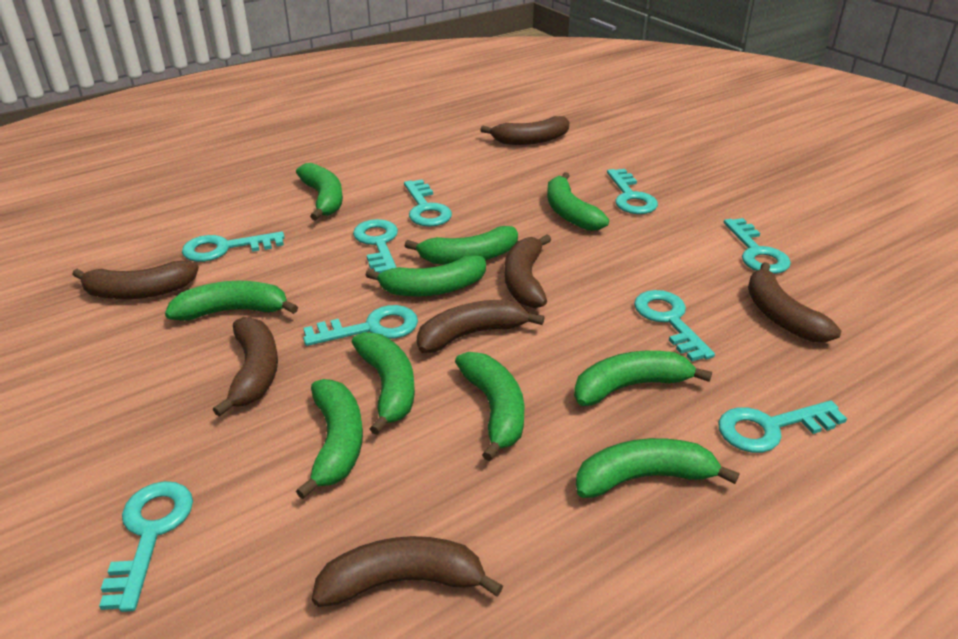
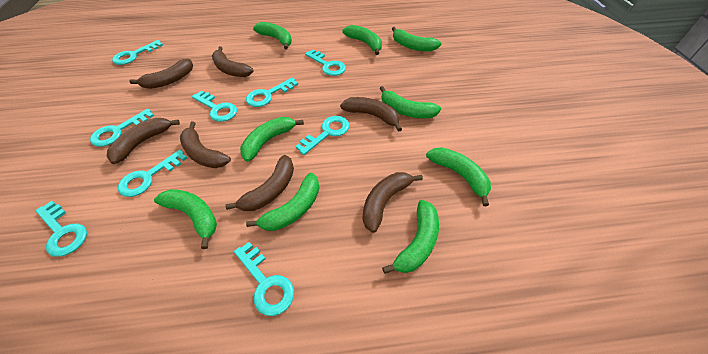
green banana: 10 -> 9

